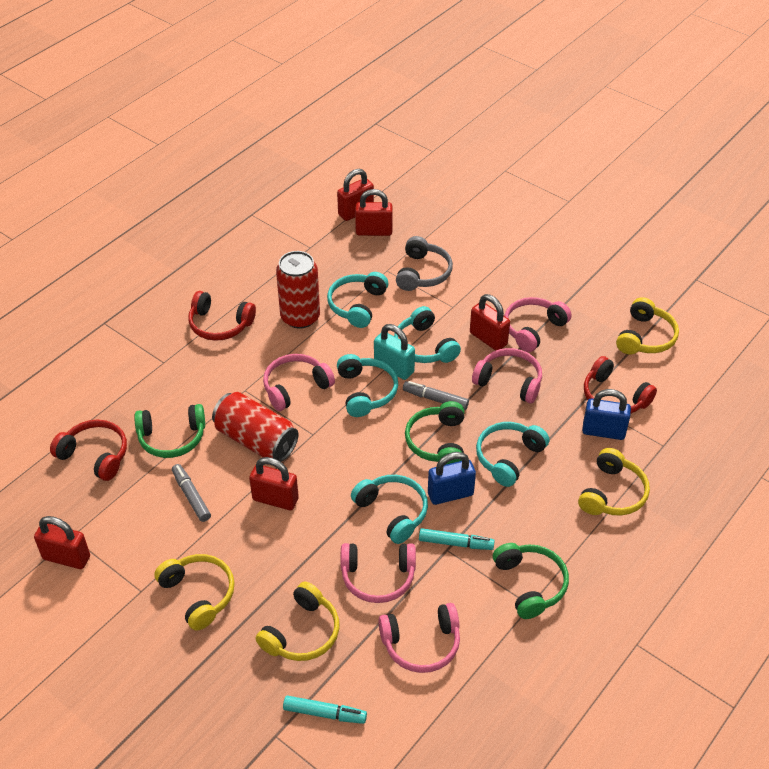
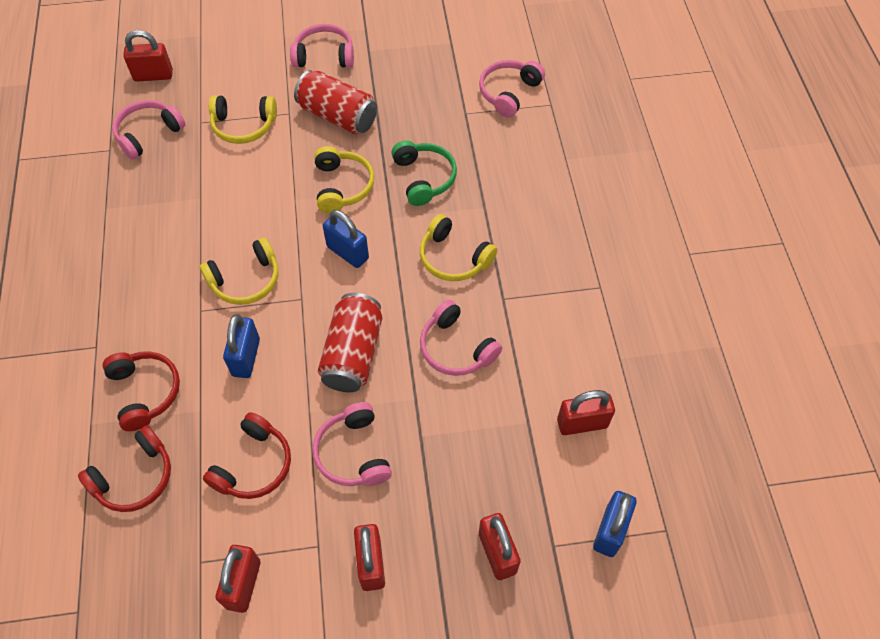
blue padlock: 2 -> 3
green headphones: 3 -> 1
grey headphones: 1 -> 0
grey marker: 2 -> 0
turquoise headphones: 5 -> 0
turquoise marker: 2 -> 0
turquoise padlock: 1 -> 0

